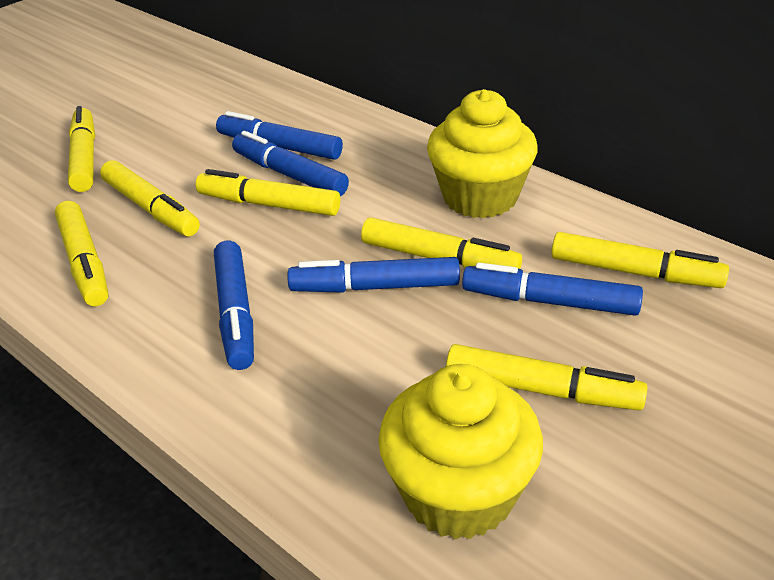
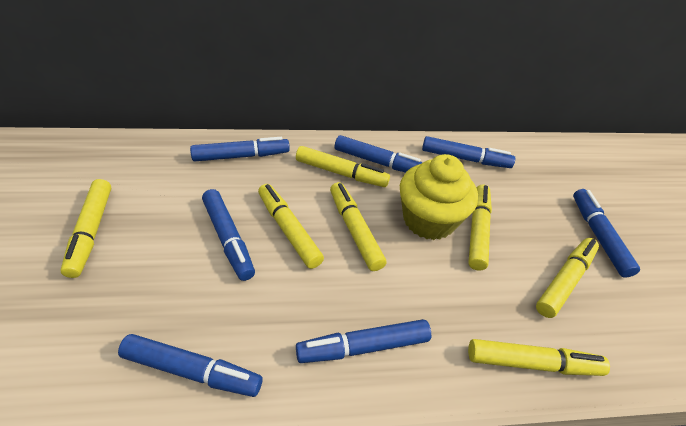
blue marker: 5 -> 7
yellow cupcake: 2 -> 1

